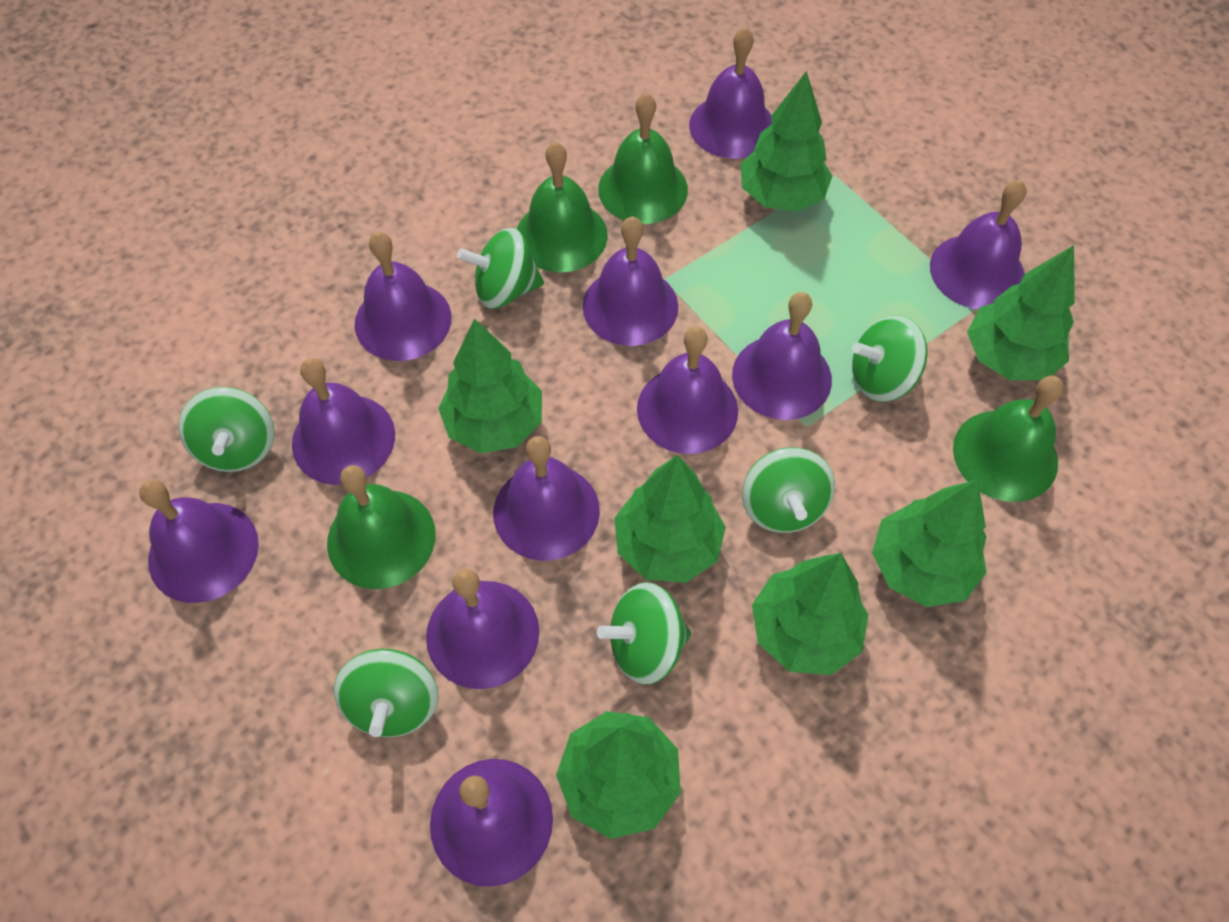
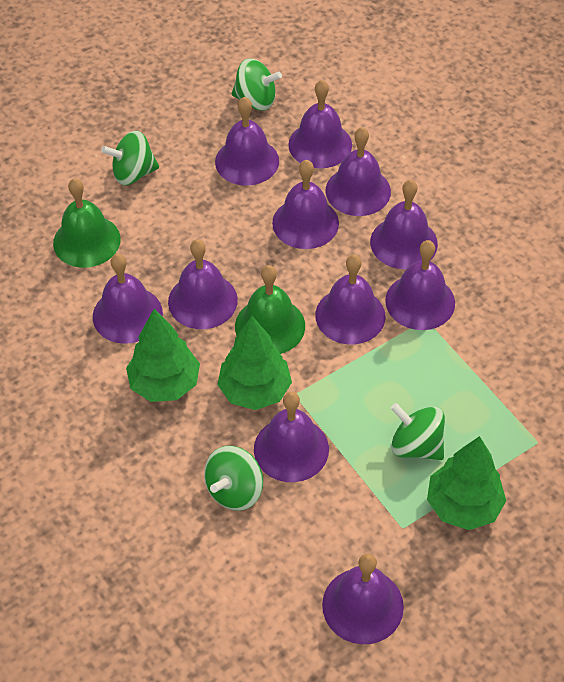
green bell: 4 -> 2
green spinning top: 6 -> 4
green tree: 7 -> 3

